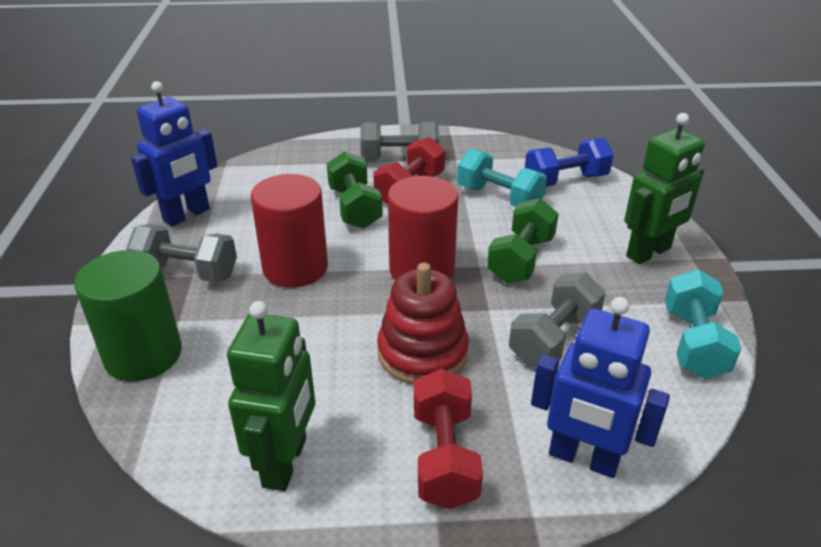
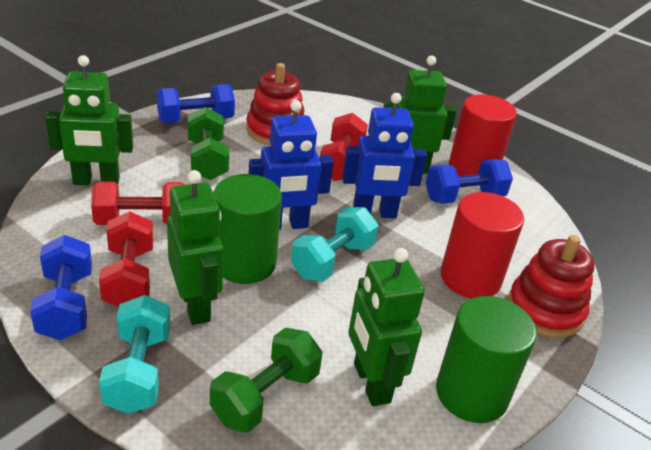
blue dumbbell: 1 -> 3
green cylinder: 1 -> 2
green robot: 2 -> 4
grey dumbbell: 3 -> 0
red dumbbell: 2 -> 3
red stacking toy: 1 -> 2

